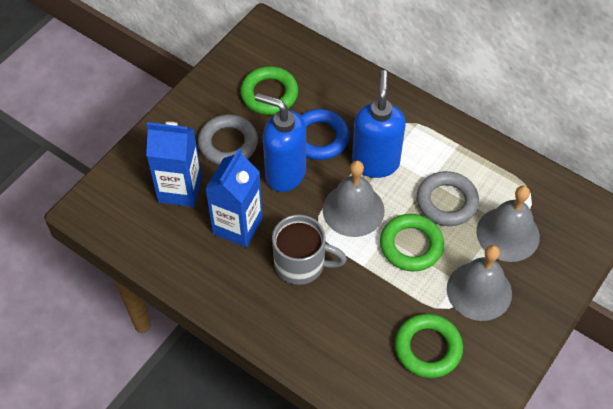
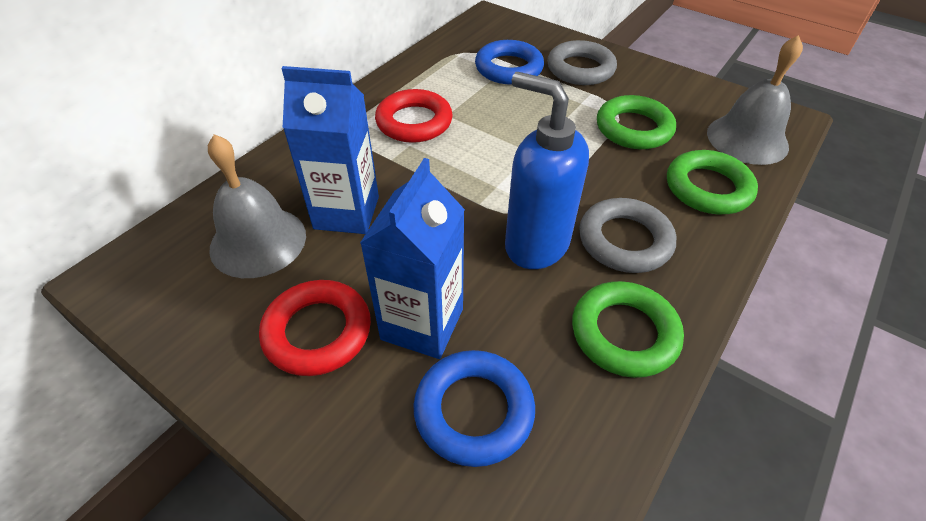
blue ring: 1 -> 2
blue soap dispenser: 2 -> 1
grey bell: 3 -> 2
grey mug: 1 -> 0
red ring: 0 -> 2

